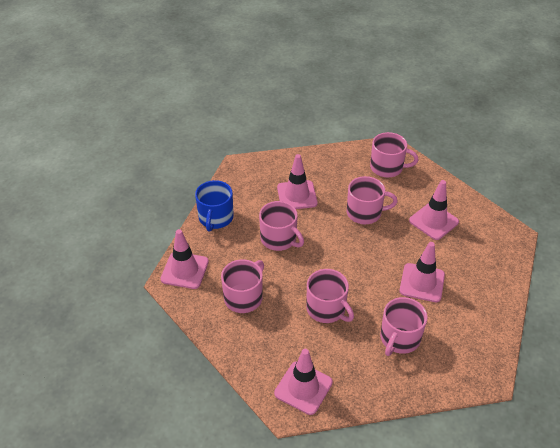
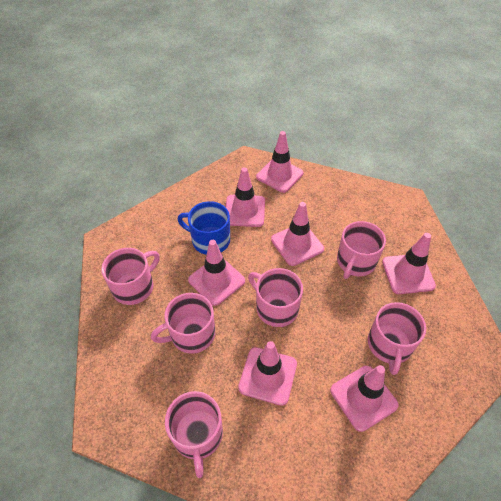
pink traffic cone: 5 -> 7

